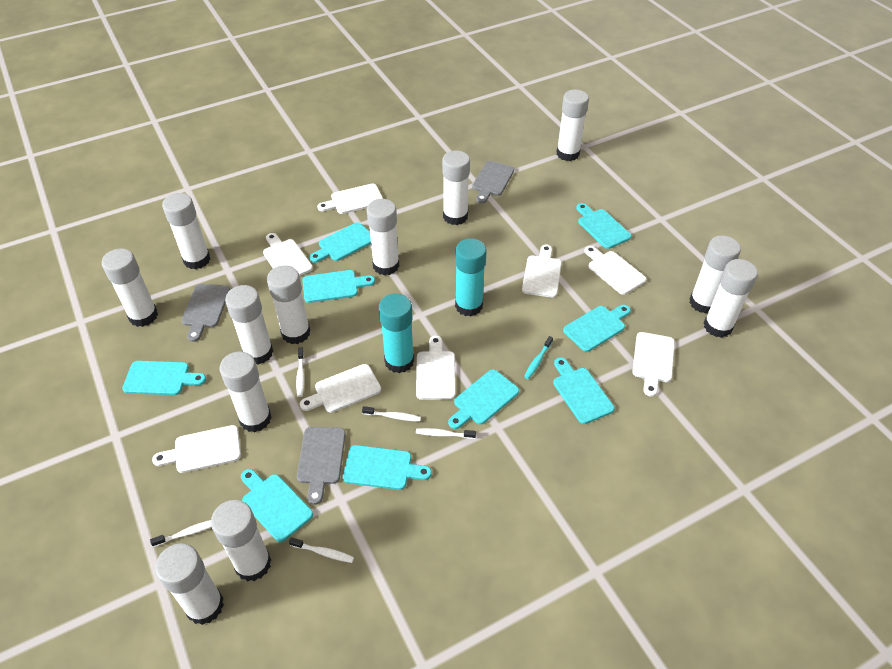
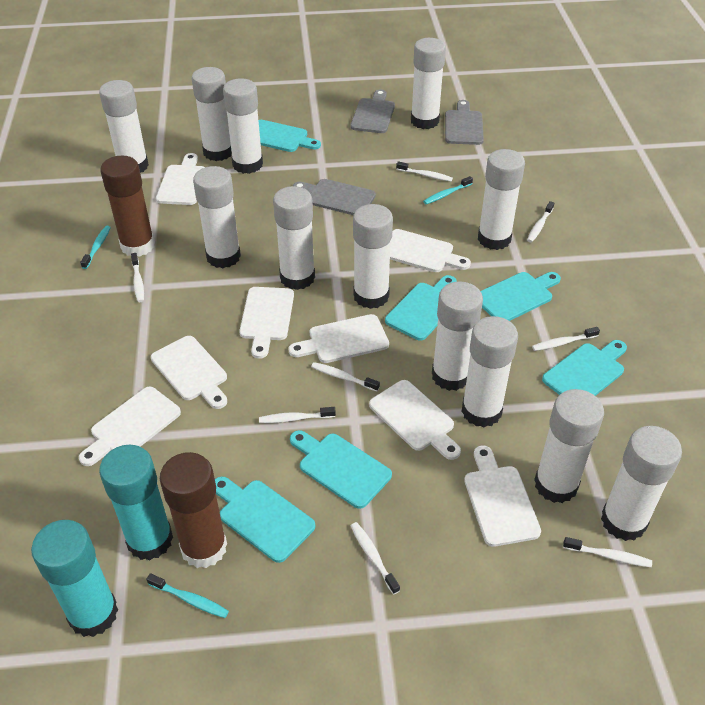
brown glue stick: 0 -> 2
turquoise cutting board: 9 -> 6
turquoise toothbrush: 1 -> 3
white toothbrush: 5 -> 8

